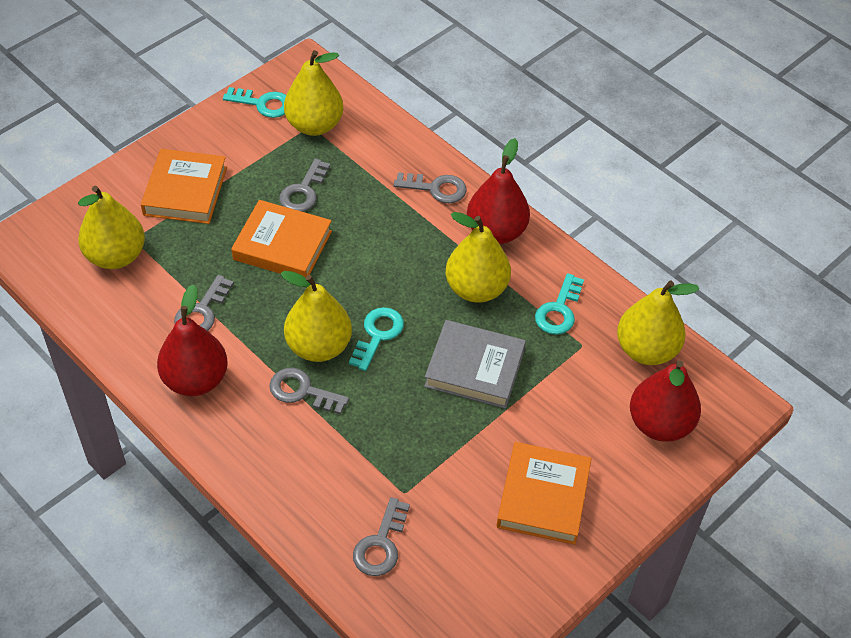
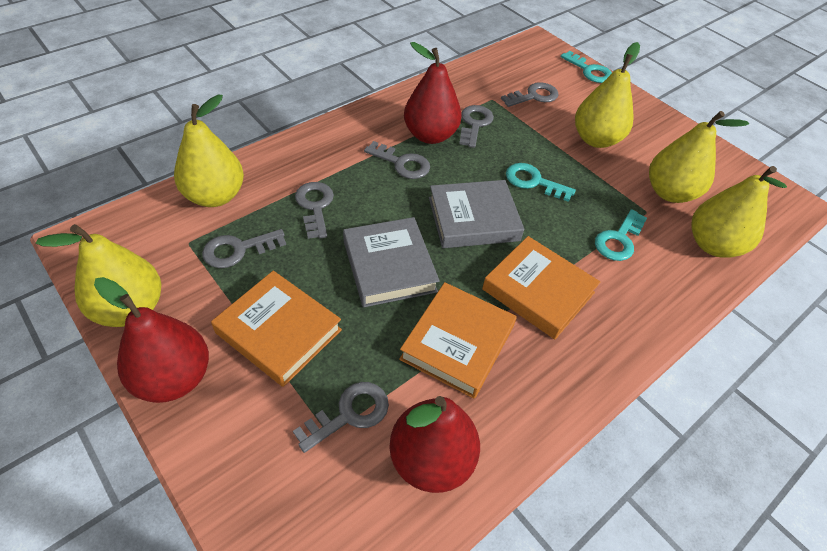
grey book: 1 -> 2
grey key: 5 -> 6

